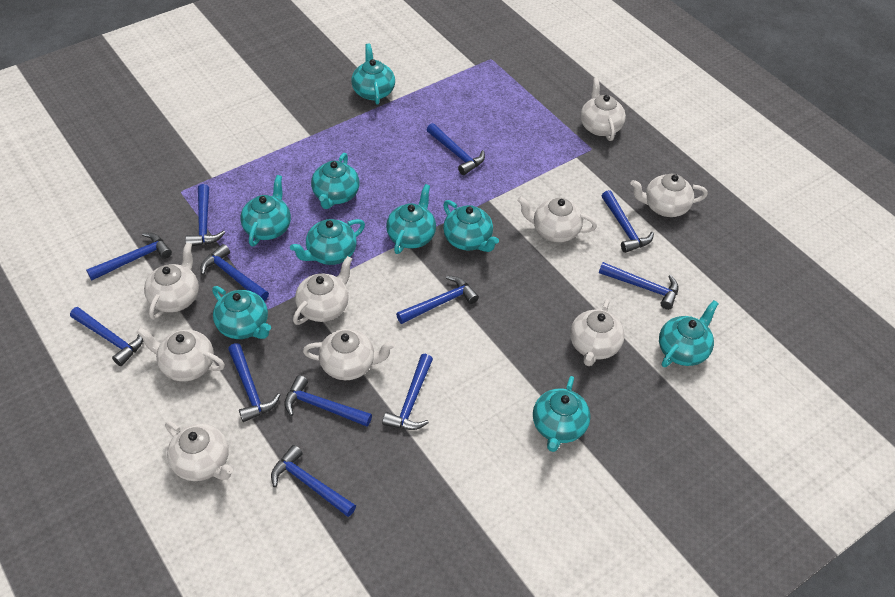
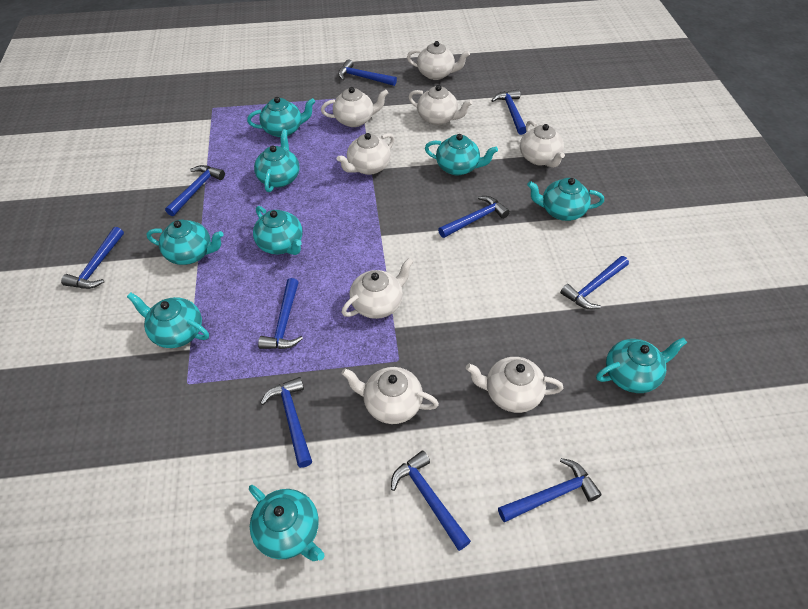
blue hammer: 12 -> 10
white teapot: 9 -> 8

